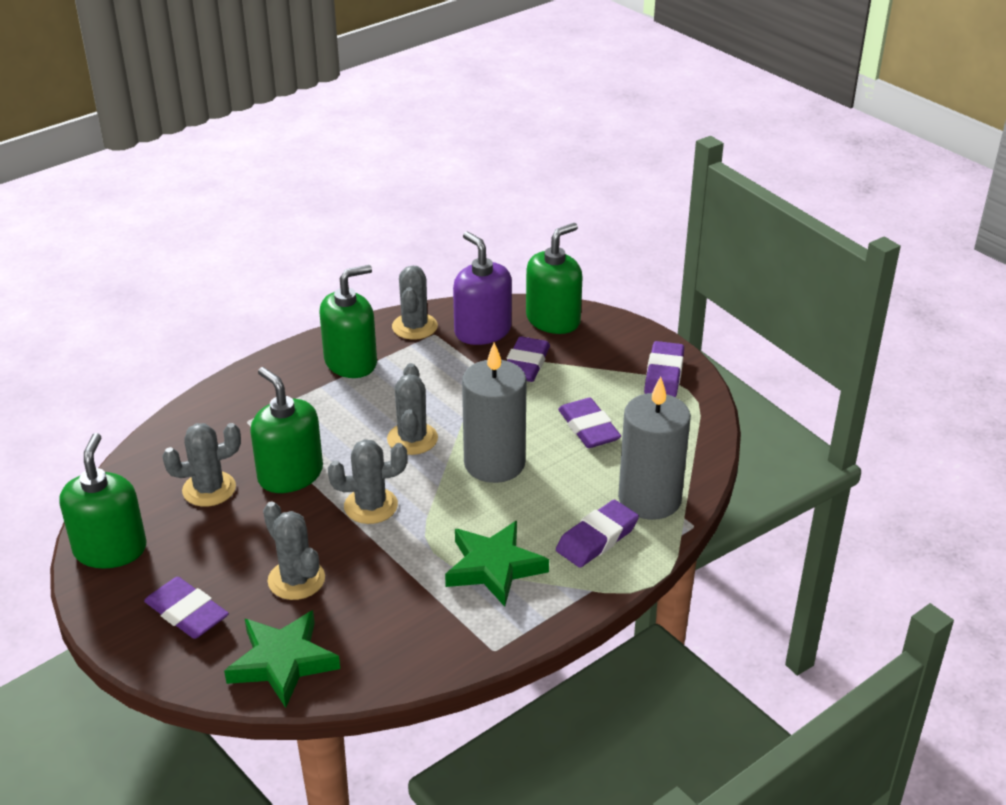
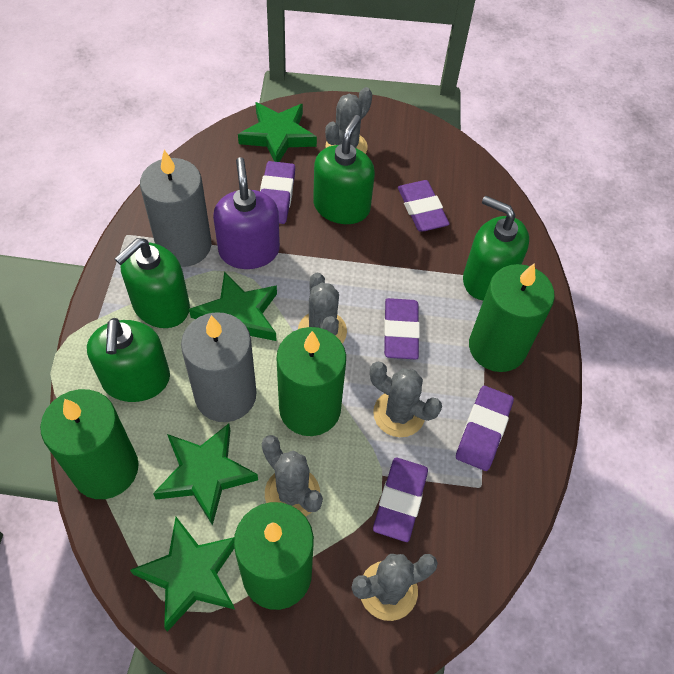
green candle: 0 -> 4
green star: 2 -> 4

